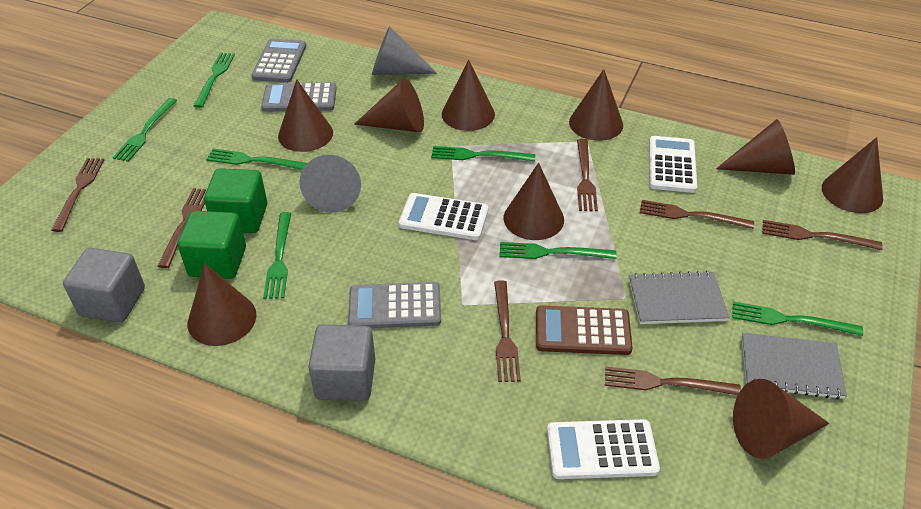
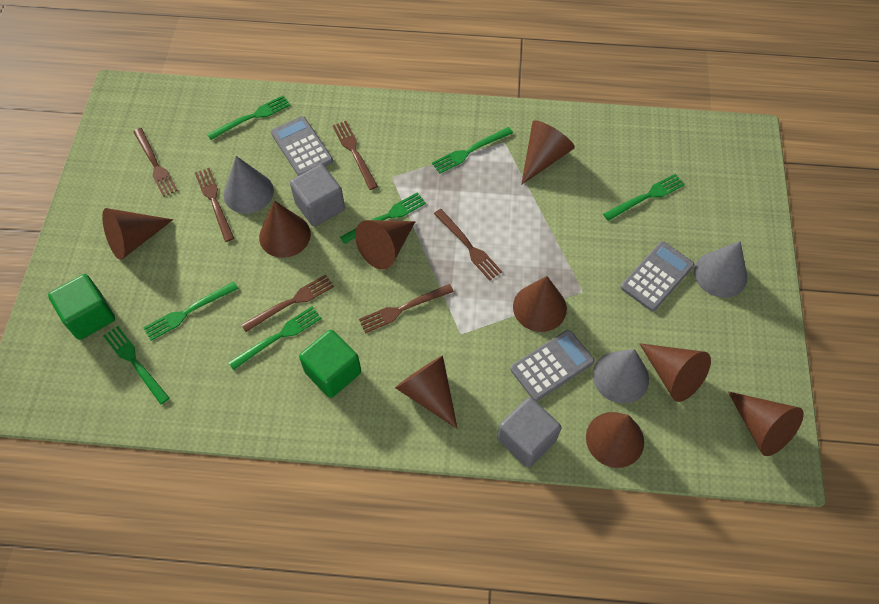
brown calculator: 1 -> 0
brown fork: 7 -> 6
grey cone: 2 -> 3
grey notebook: 2 -> 0
white calculator: 3 -> 0

